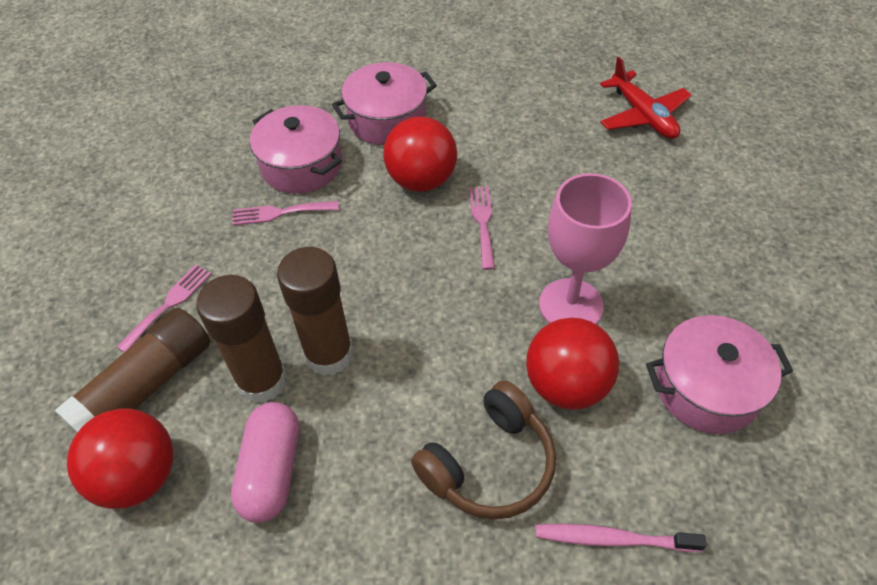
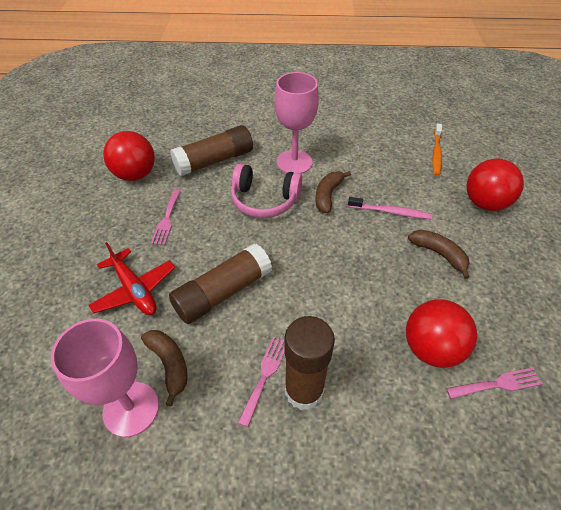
brown banana: 0 -> 3
brown headphones: 1 -> 0
orange toothbrush: 0 -> 1
pink capsule: 1 -> 0
pink goblet: 1 -> 2
pink headphones: 0 -> 1
pink pot: 3 -> 0

